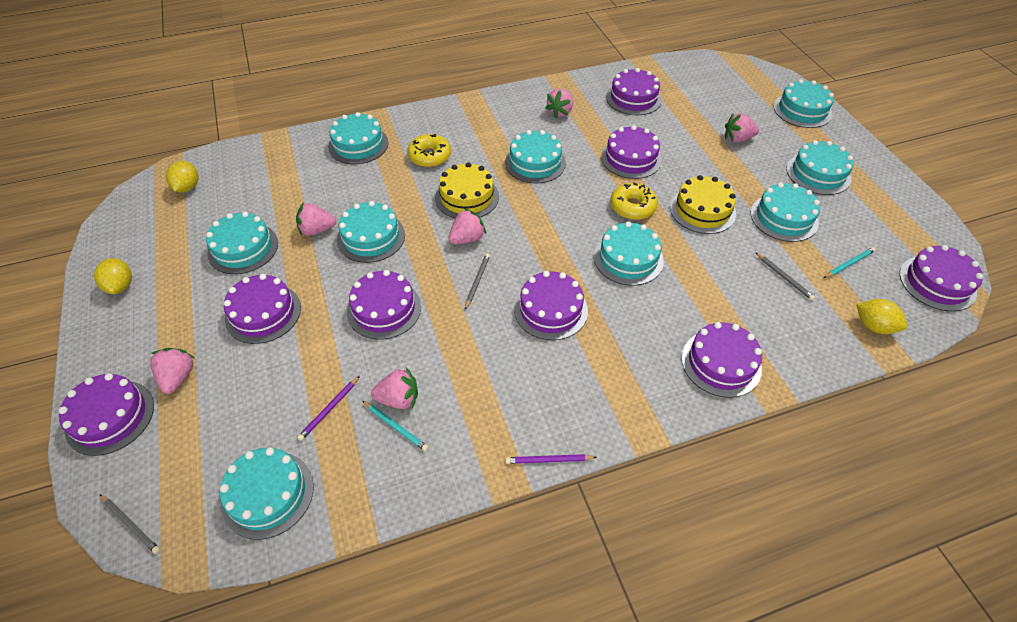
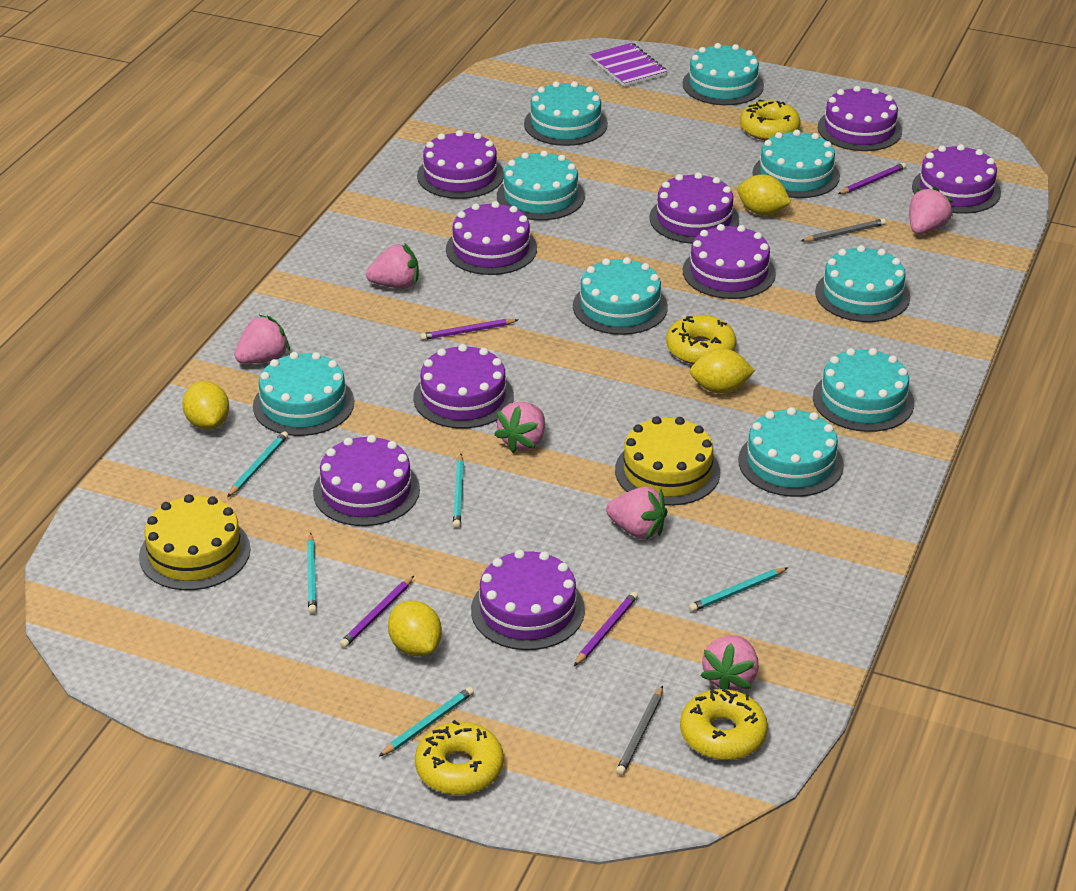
grey pencil: 3 -> 2
purple cake: 8 -> 9
purple notebook: 0 -> 1
purple pencil: 2 -> 4
turquoise pencil: 2 -> 5
yellow donut: 2 -> 4
yellow lemon: 3 -> 4

